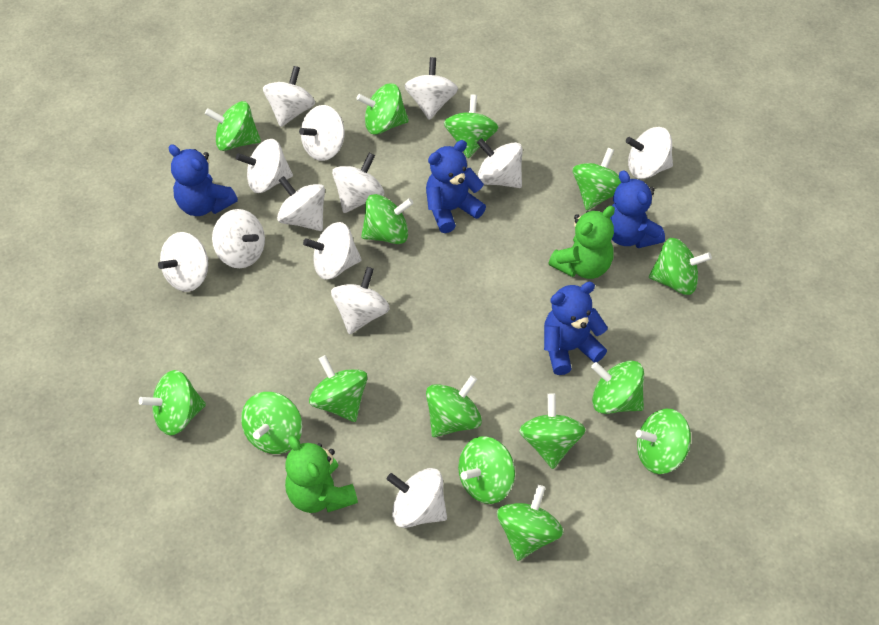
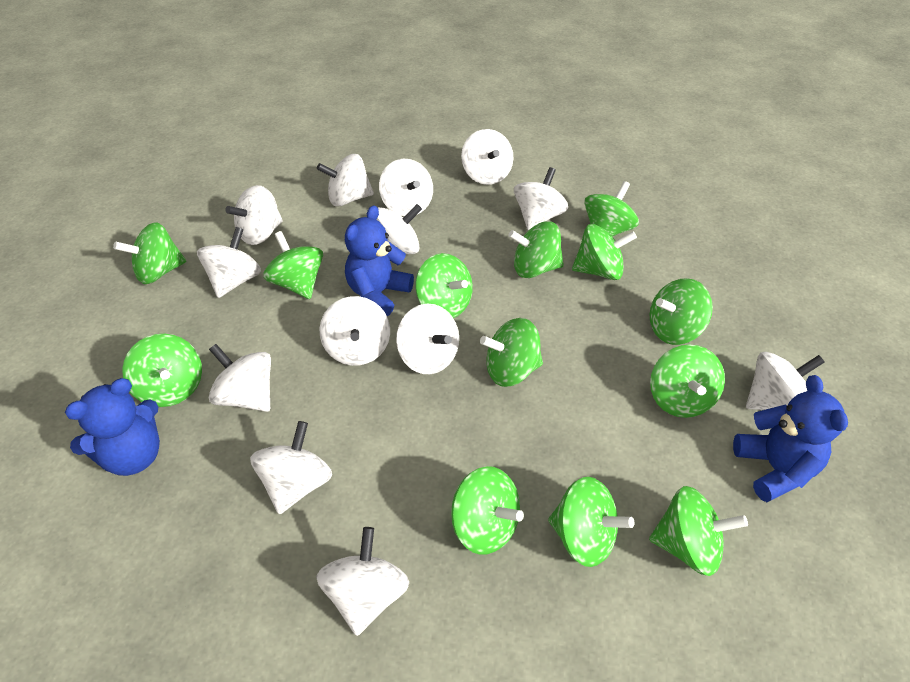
blue teddy bear: 4 -> 3
green spinning top: 15 -> 13
green teddy bear: 2 -> 0

